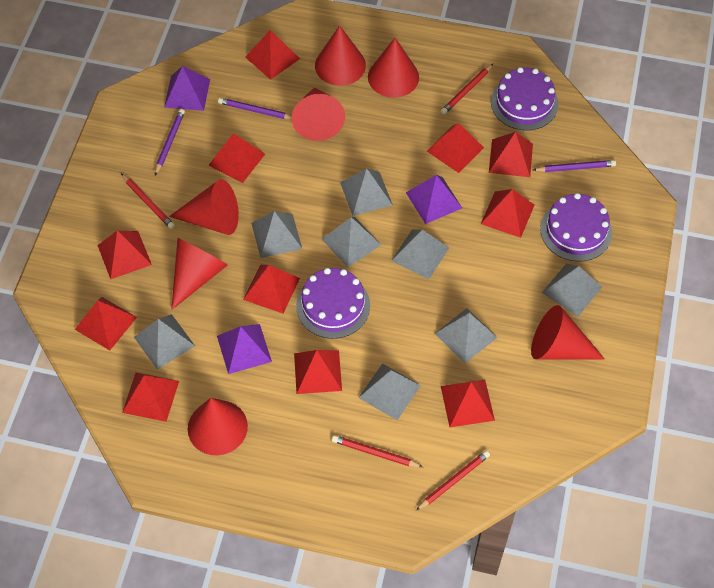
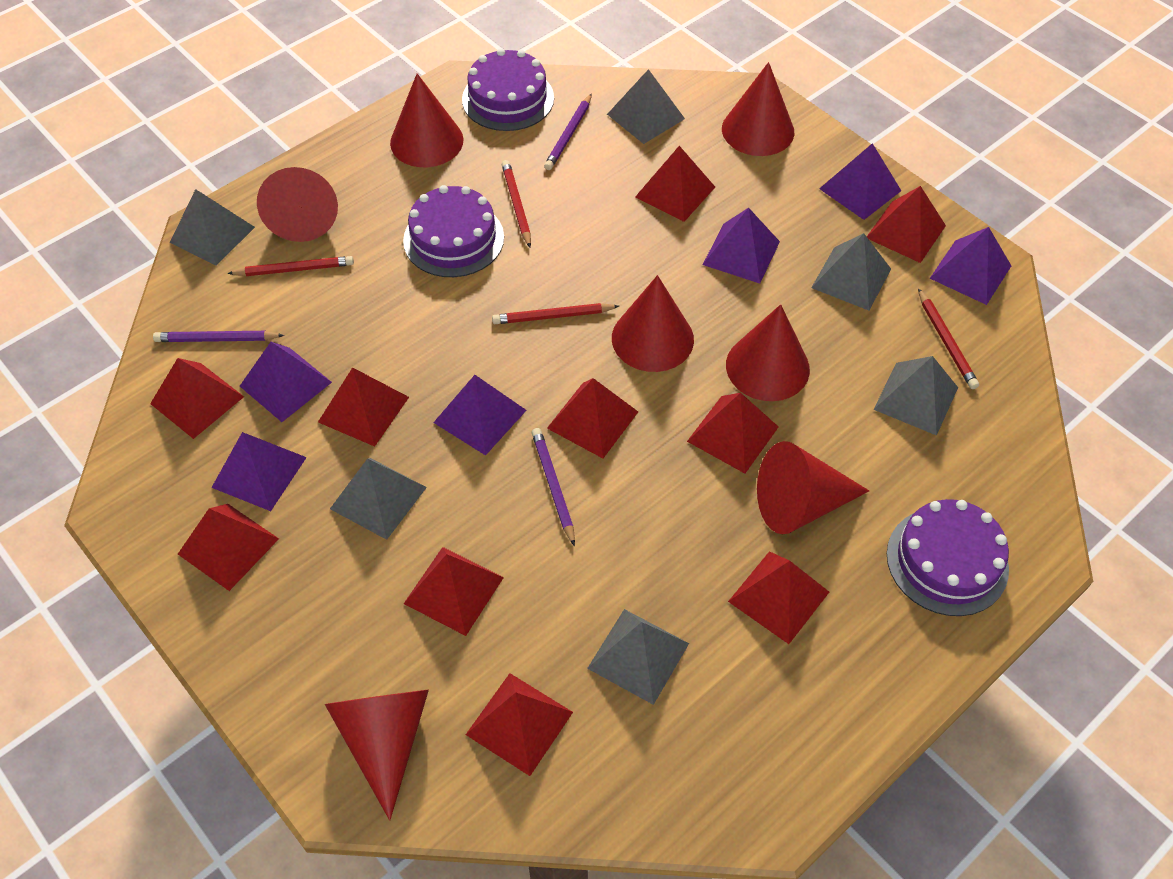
grey pyramid: 8 -> 6
purple pyramid: 3 -> 6
red pyramid: 11 -> 10

